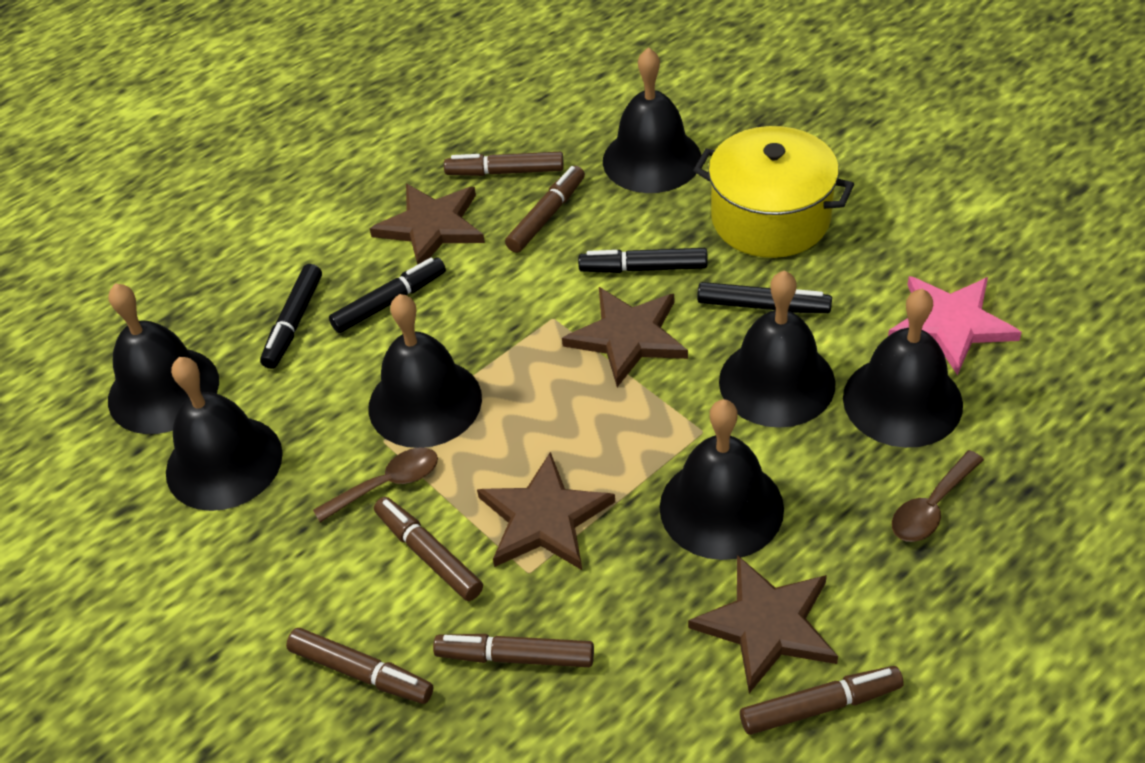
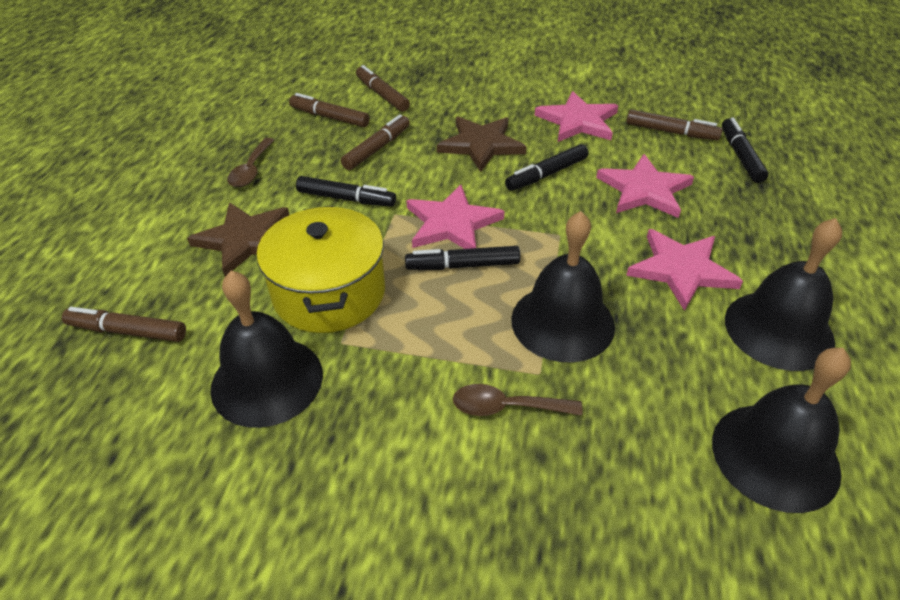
black bell: 7 -> 4
brown marker: 6 -> 5
brown star: 4 -> 2
pink star: 1 -> 4

